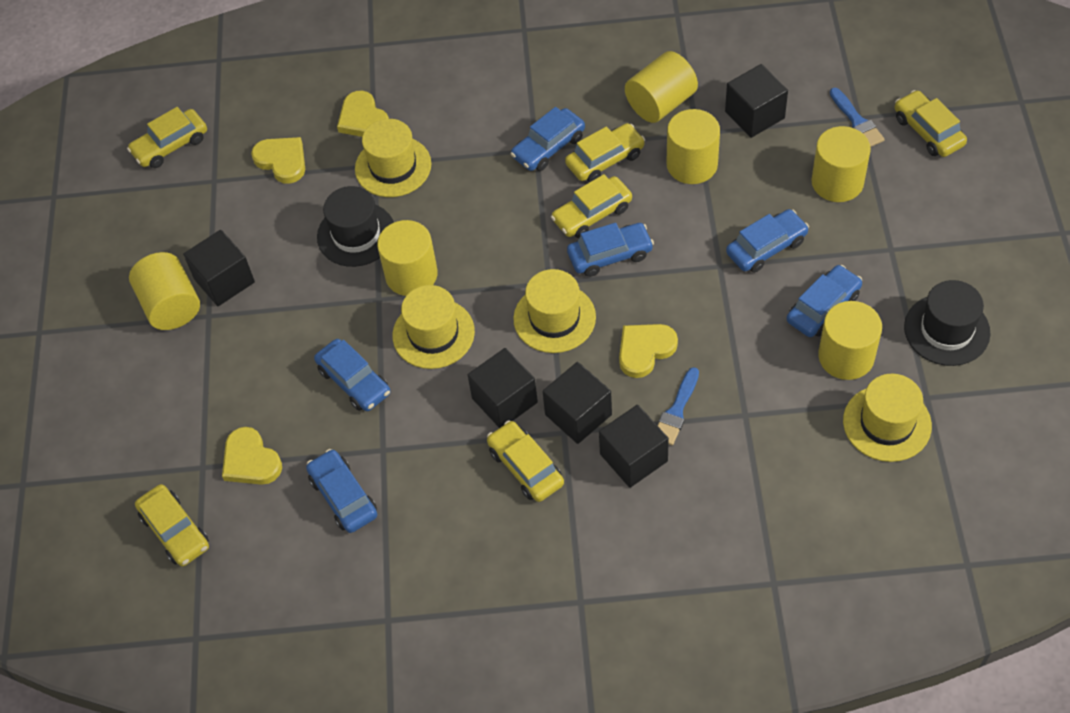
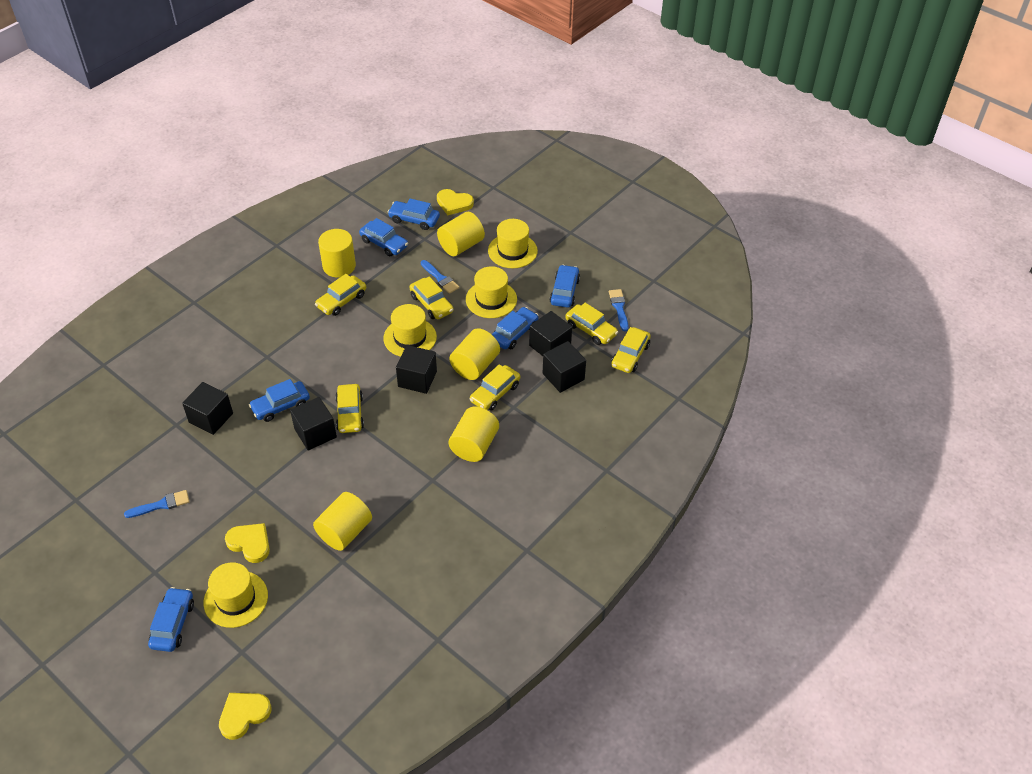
black hat: 2 -> 0
blue brush: 2 -> 3
yellow cylinder: 6 -> 5
yellow heart: 4 -> 3

